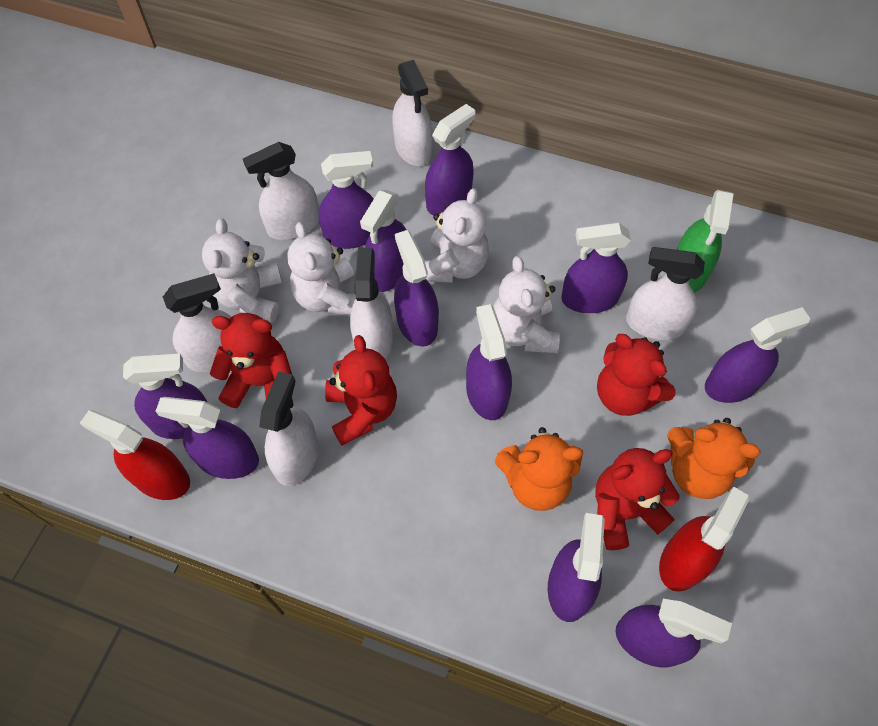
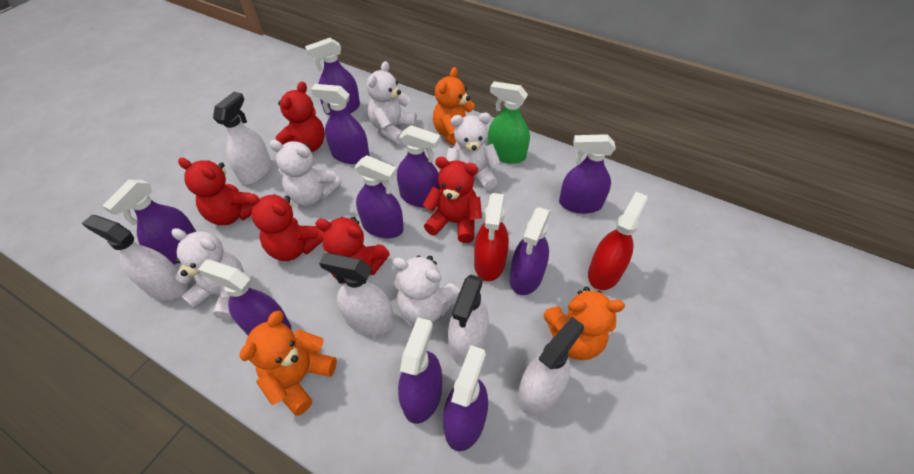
orange teddy bear: 2 -> 3
purple spray bottle: 11 -> 10
red teddy bear: 4 -> 5
white spray bottle: 6 -> 5
white teddy bear: 4 -> 5

